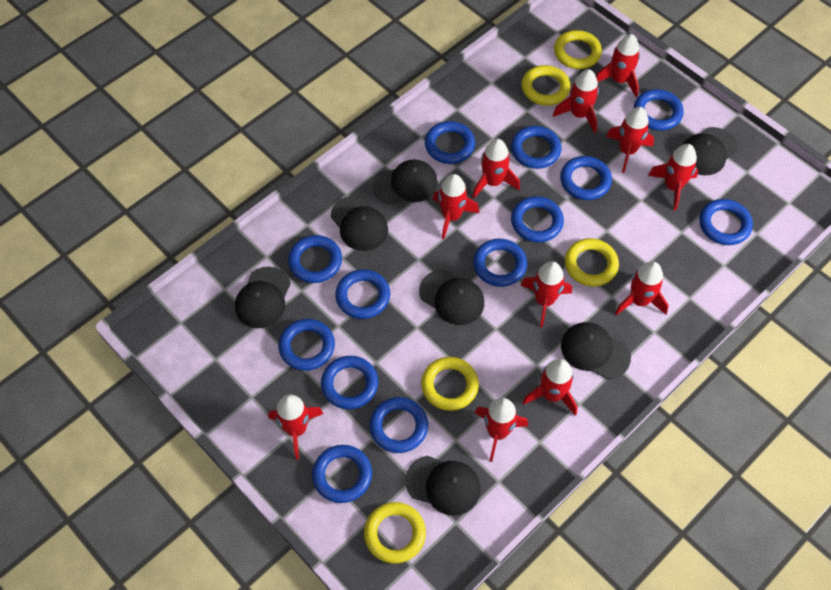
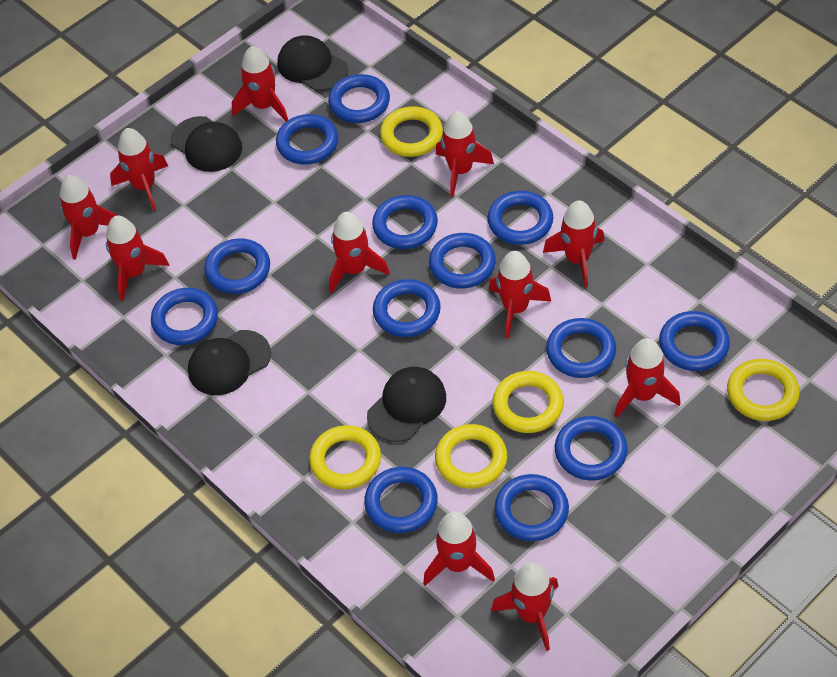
black cap: 7 -> 4

